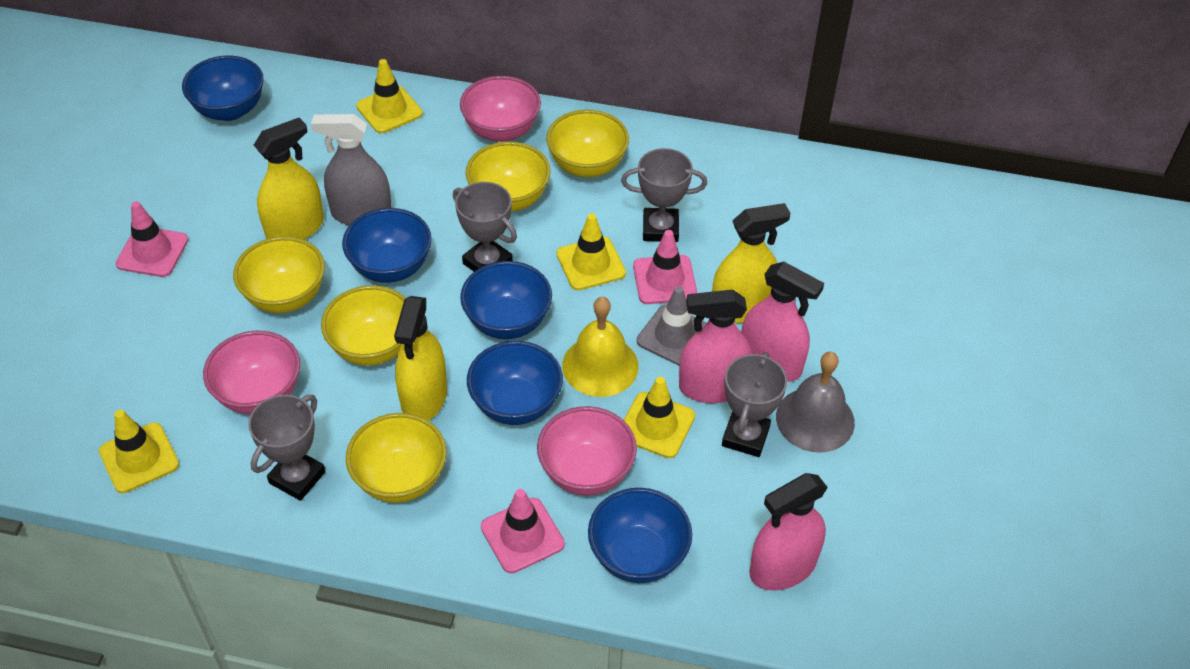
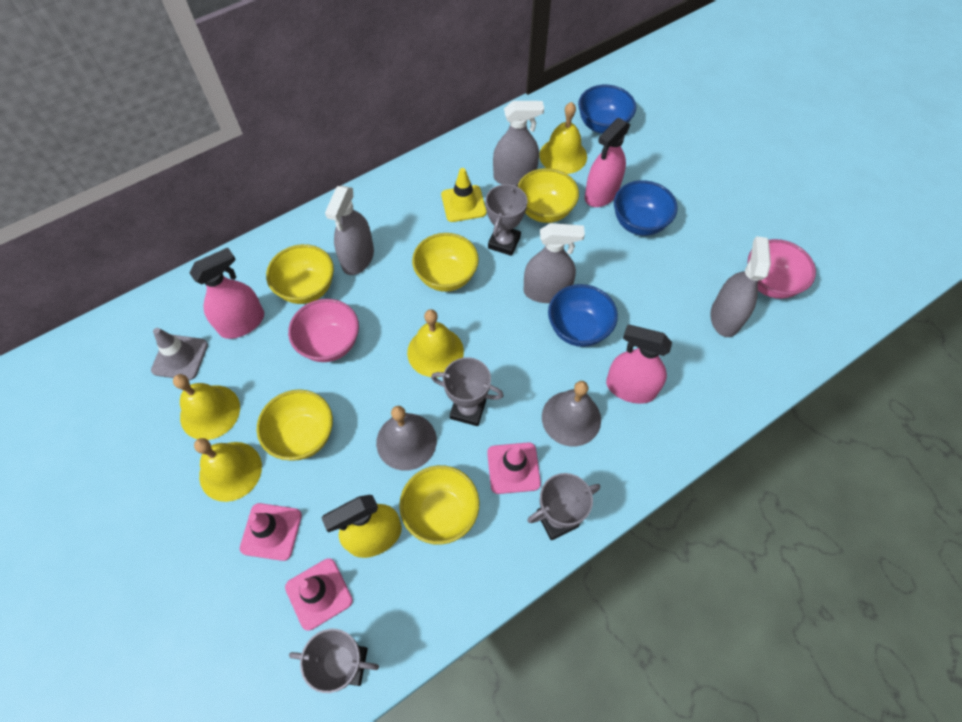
blue bowl: 5 -> 3
grey bell: 1 -> 2
grey spray bottle: 1 -> 4
pink bowl: 3 -> 2
yellow bell: 1 -> 4
yellow spray bottle: 3 -> 1
yellow traffic cone: 4 -> 1

